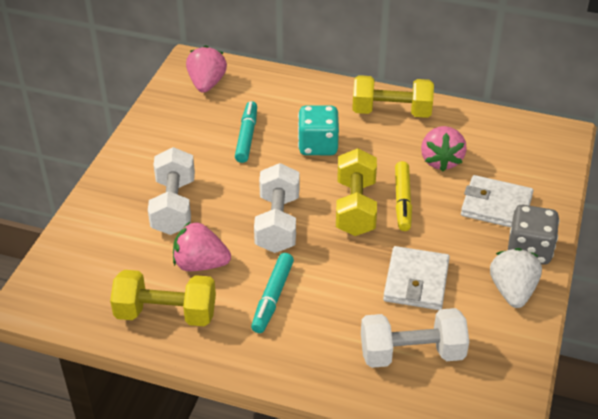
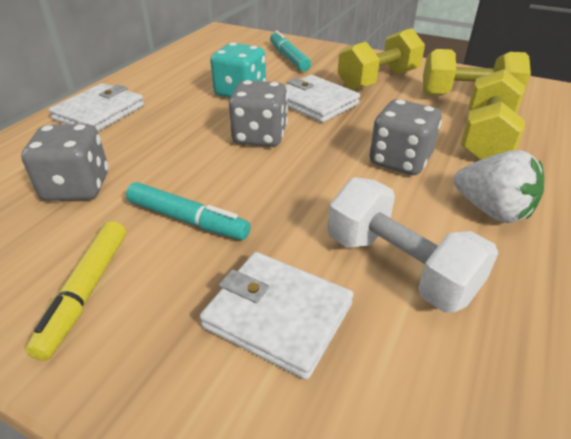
grey dice: 1 -> 3
pink strawberry: 3 -> 0
white dumbbell: 3 -> 1
white wallet: 2 -> 3

